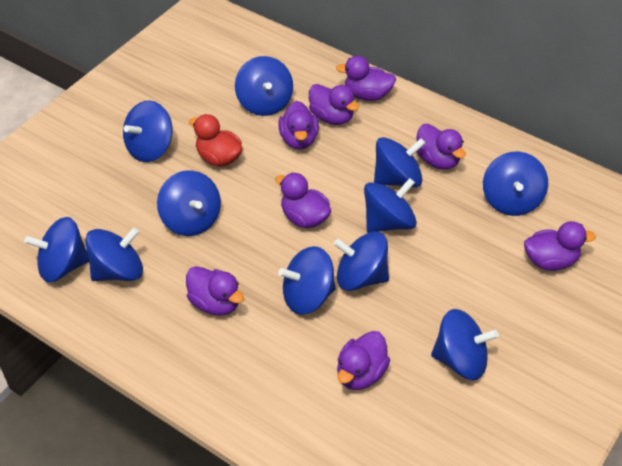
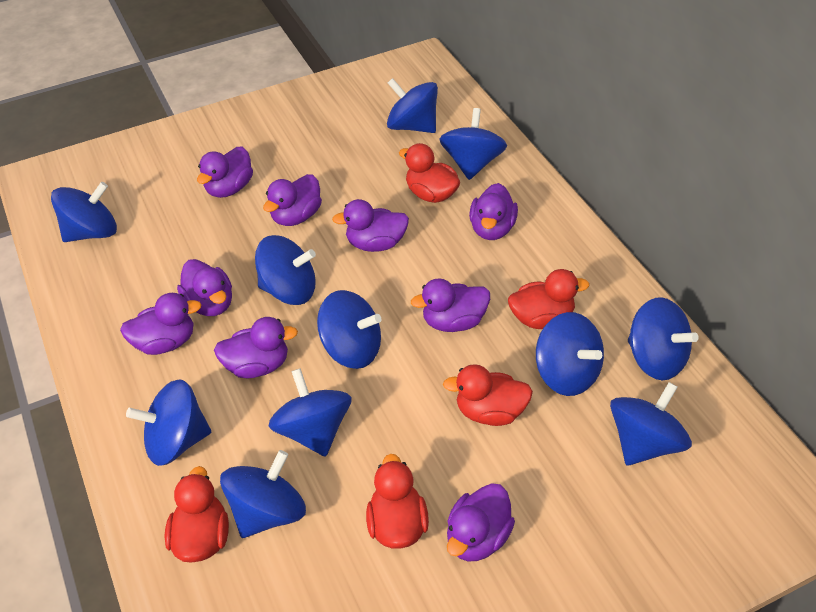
purple duck: 8 -> 9
red duck: 1 -> 5

